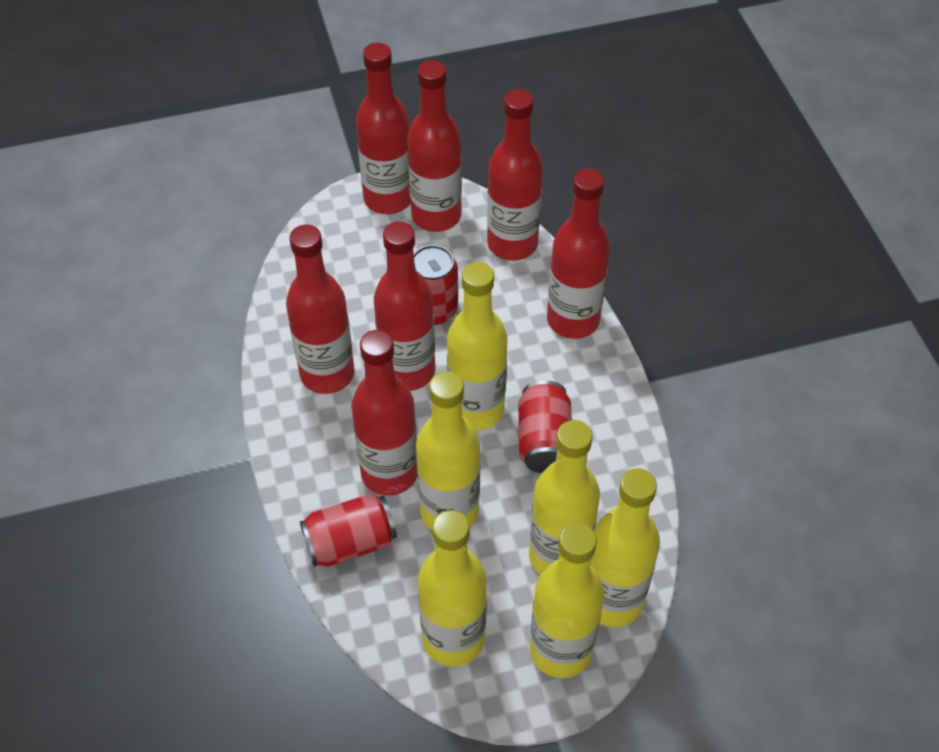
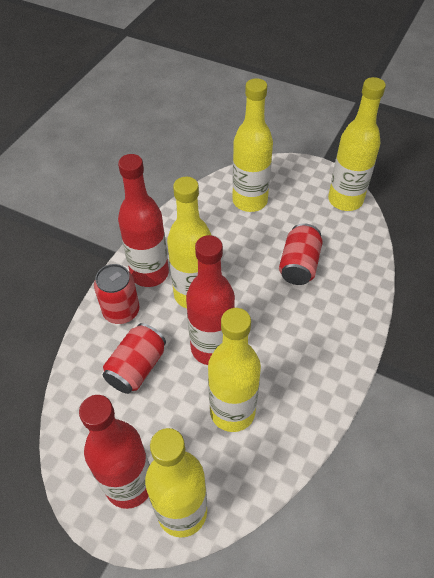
red bottle: 7 -> 3
yellow bottle: 6 -> 5

